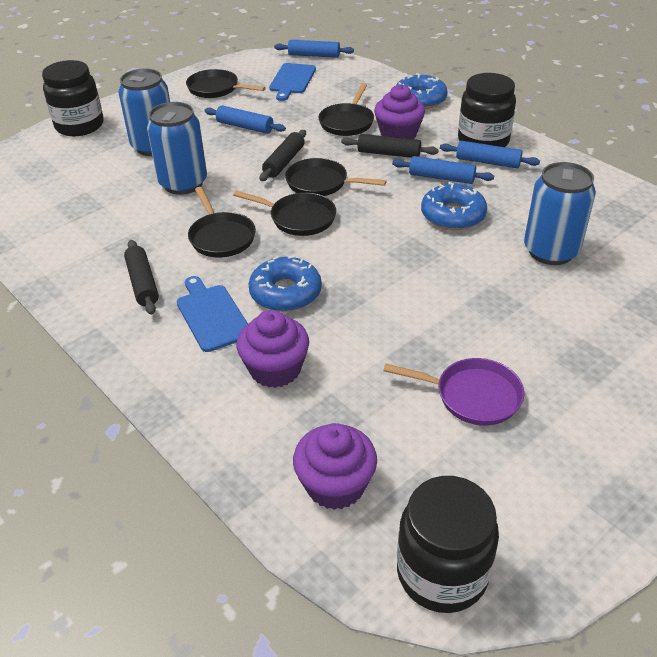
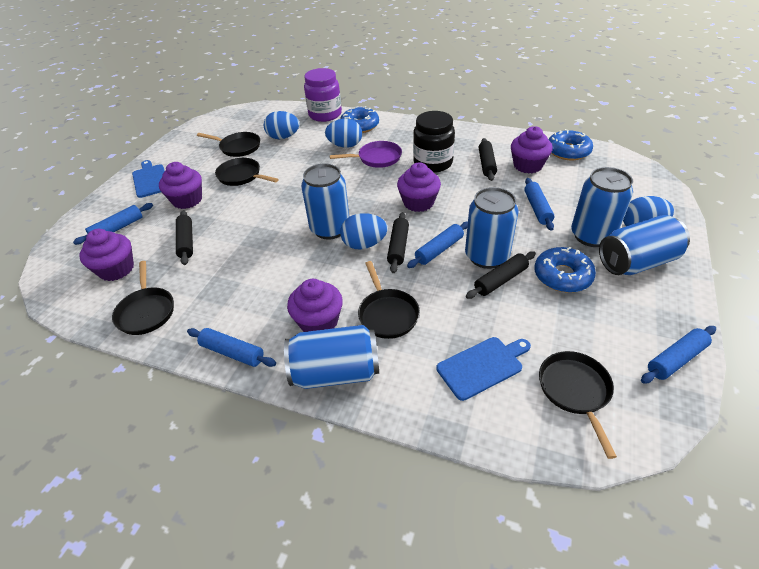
black jar: 3 -> 1
black rolling pin: 3 -> 4
blue can: 3 -> 5
blue egg: 0 -> 4
blue rolling pin: 4 -> 5
purple cupcake: 3 -> 5
purple jar: 0 -> 1

